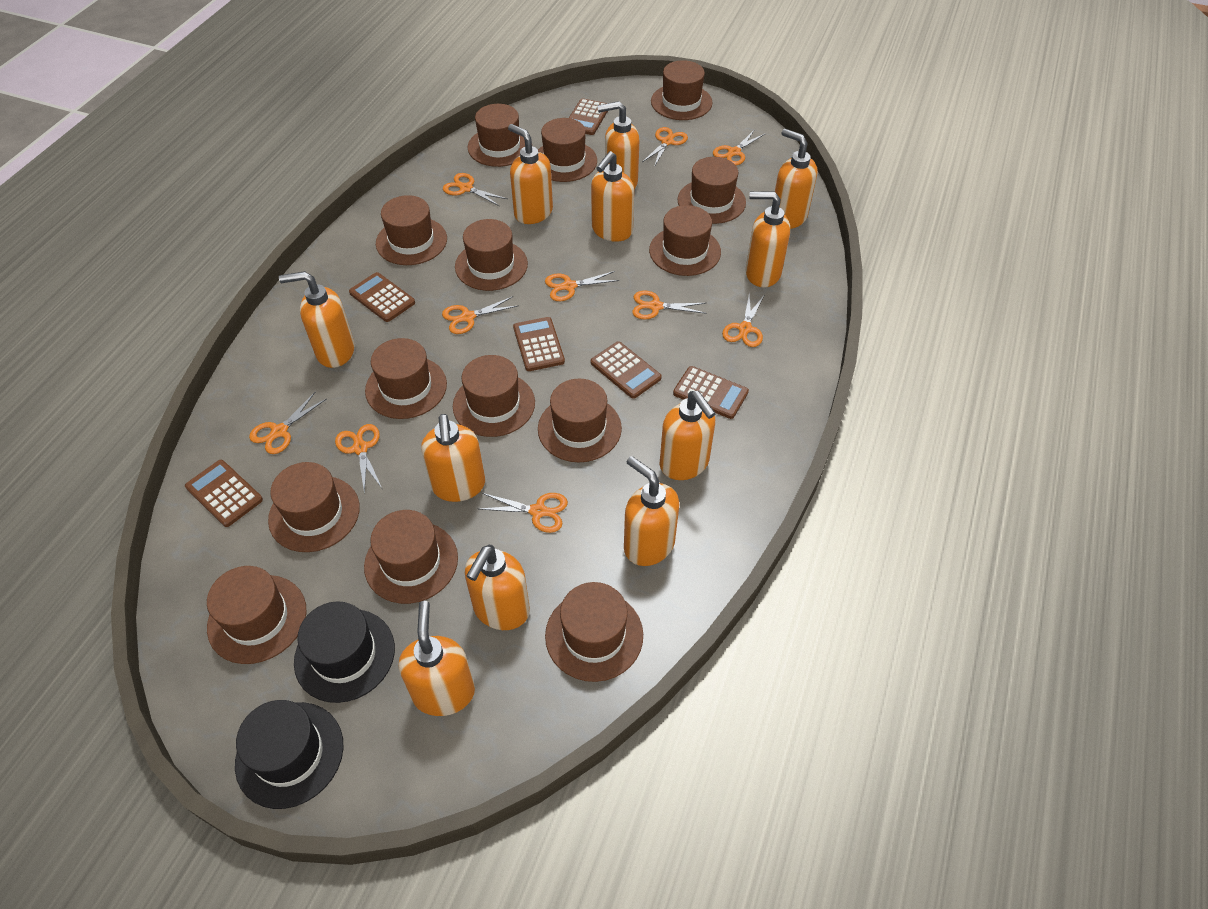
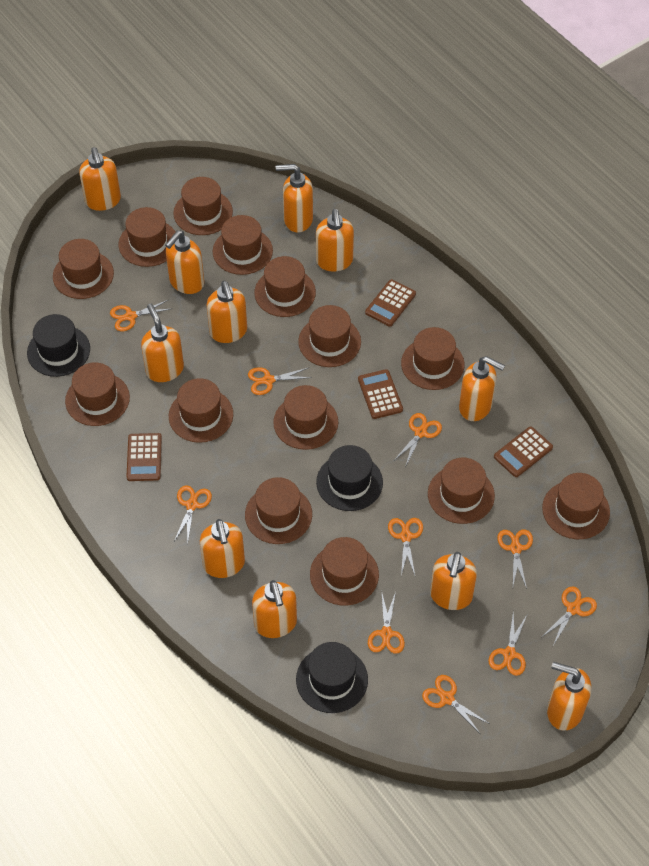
black hat: 2 -> 3
brown calculator: 6 -> 4

